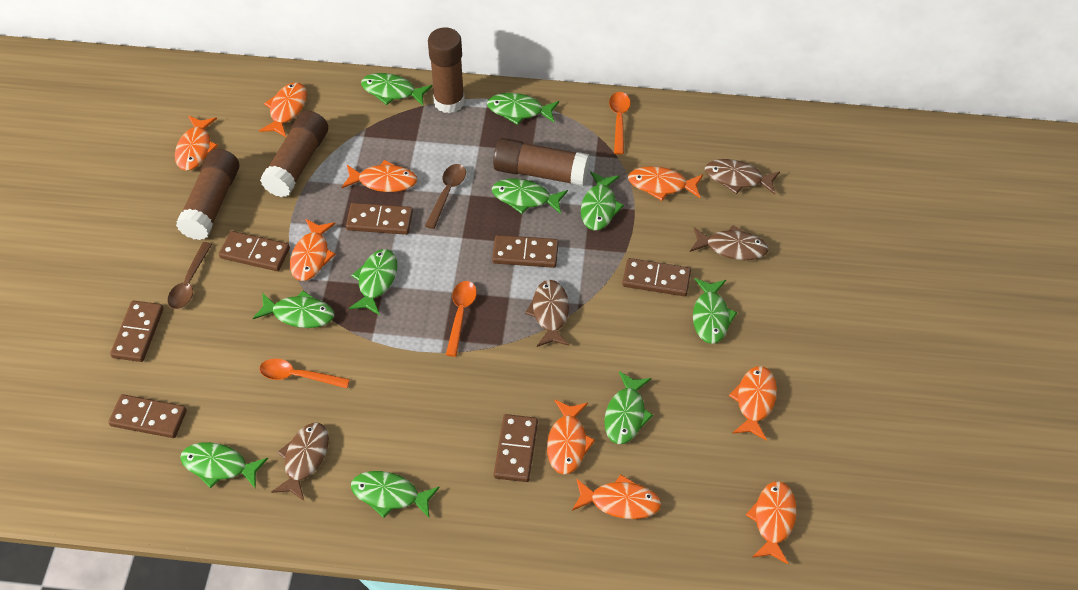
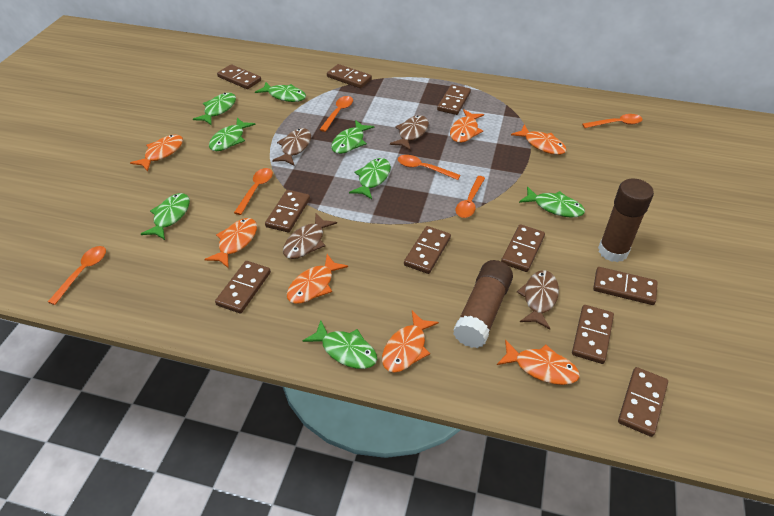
brown domino: 7 -> 10
brown glue stick: 4 -> 2
brown spoon: 2 -> 0
green fish: 10 -> 8
orange fish: 9 -> 7
orange spoon: 3 -> 6

